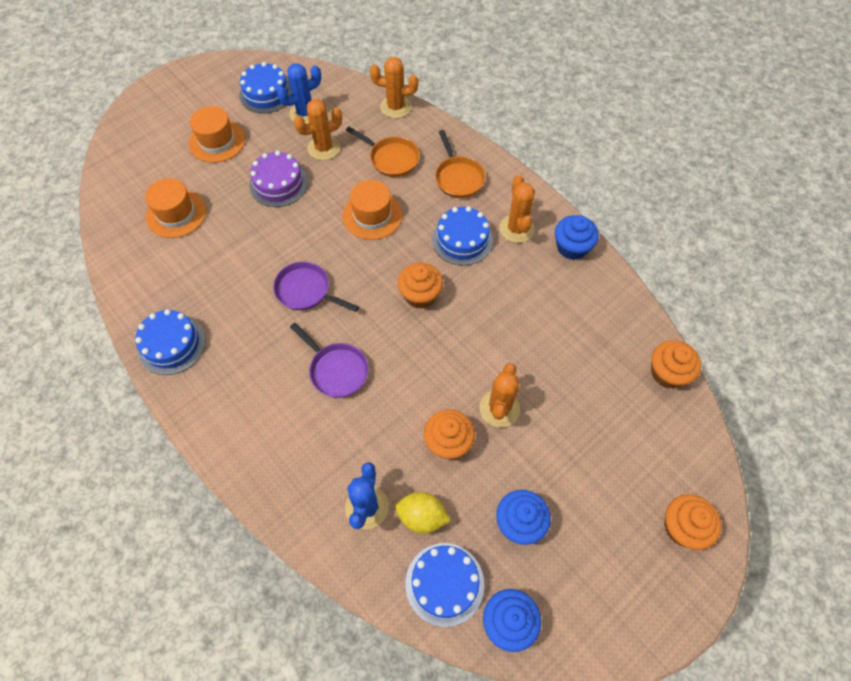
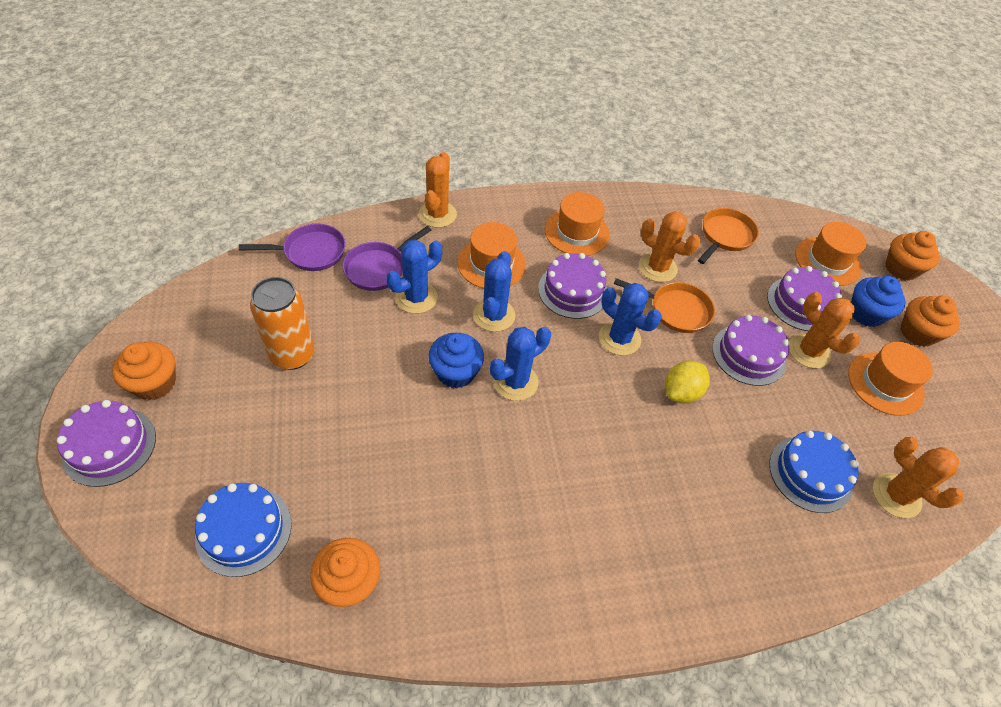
blue cactus: 2 -> 4
blue cake: 4 -> 2
blue cupcake: 3 -> 2
orange can: 0 -> 1
orange hat: 3 -> 4
purple cake: 1 -> 4

